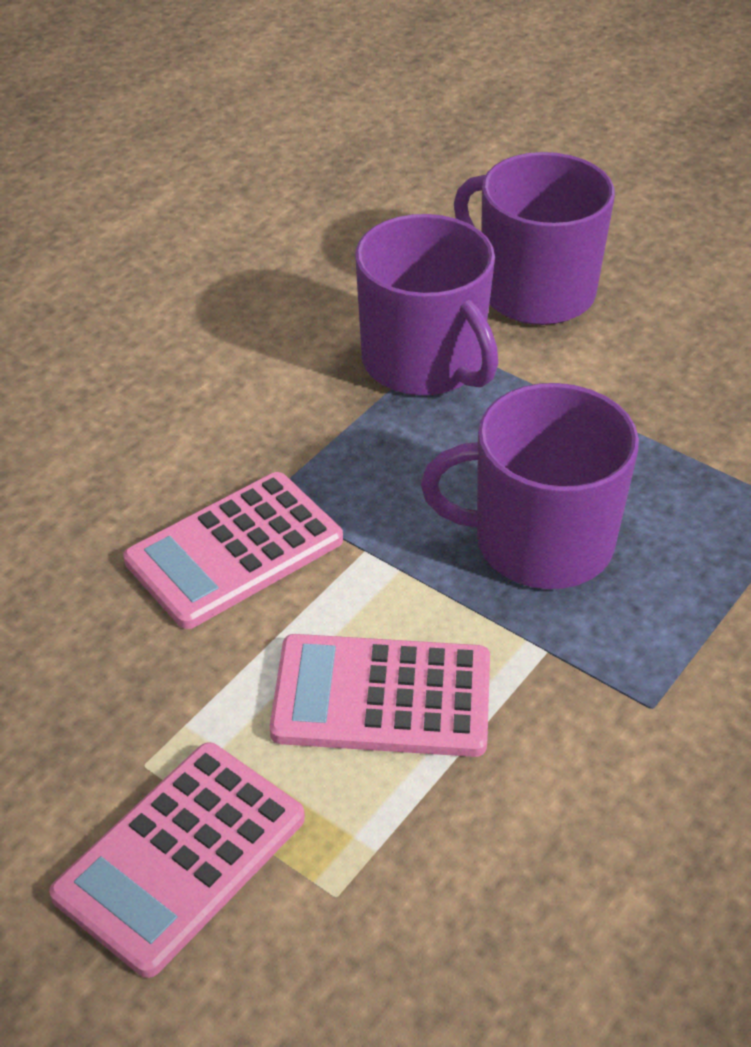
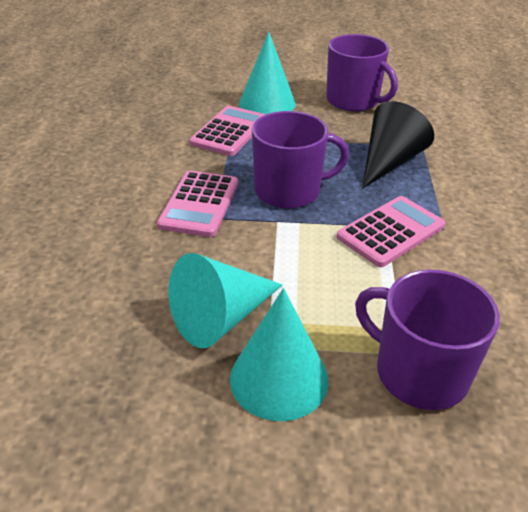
black cone: 0 -> 1
turquoise cone: 0 -> 3

